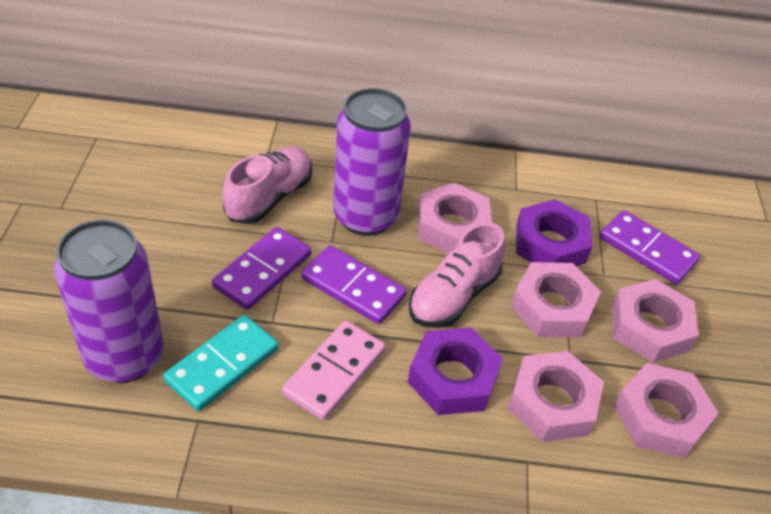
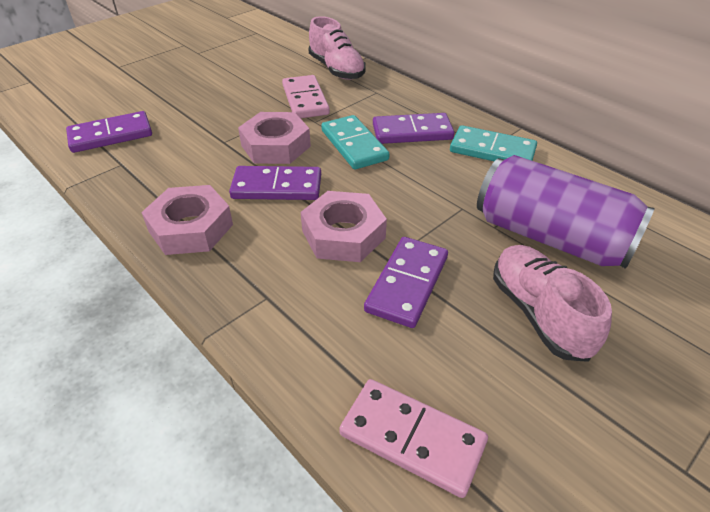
pink domino: 1 -> 2
pink nut: 5 -> 3
purple can: 2 -> 1
purple domino: 3 -> 4
purple nut: 2 -> 0
turquoise domino: 1 -> 2

